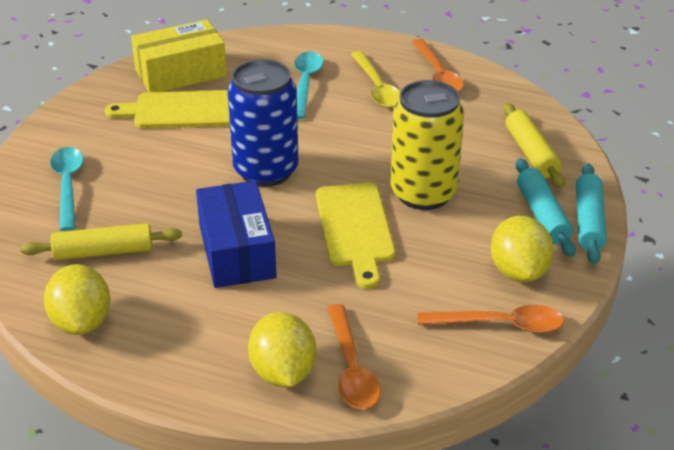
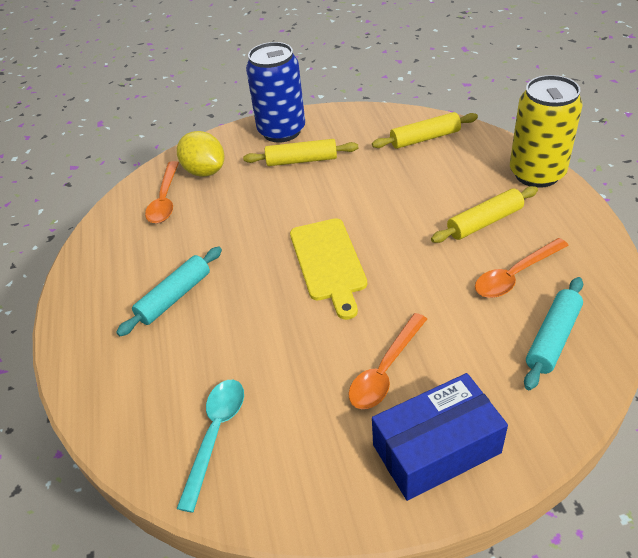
turquoise spoon: 2 -> 1
yellow box: 1 -> 0
yellow cutting board: 2 -> 1
yellow lemon: 3 -> 1
yellow rolling pin: 2 -> 3
yellow spoon: 1 -> 0

